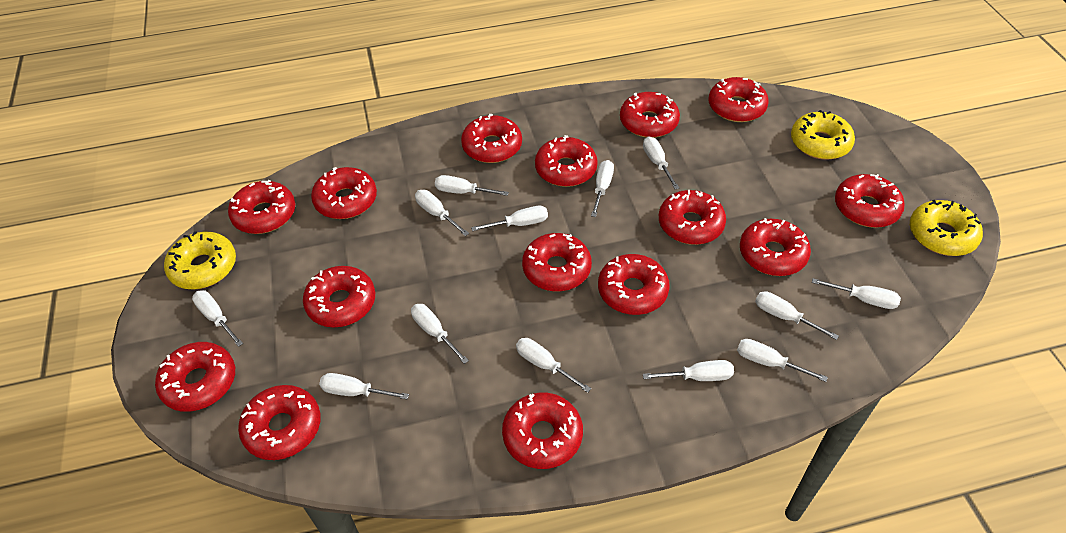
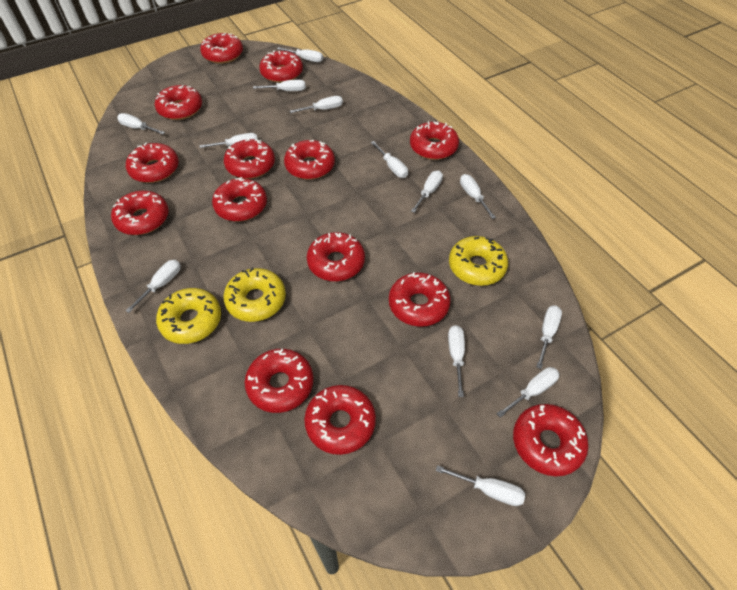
red donut: 15 -> 14

